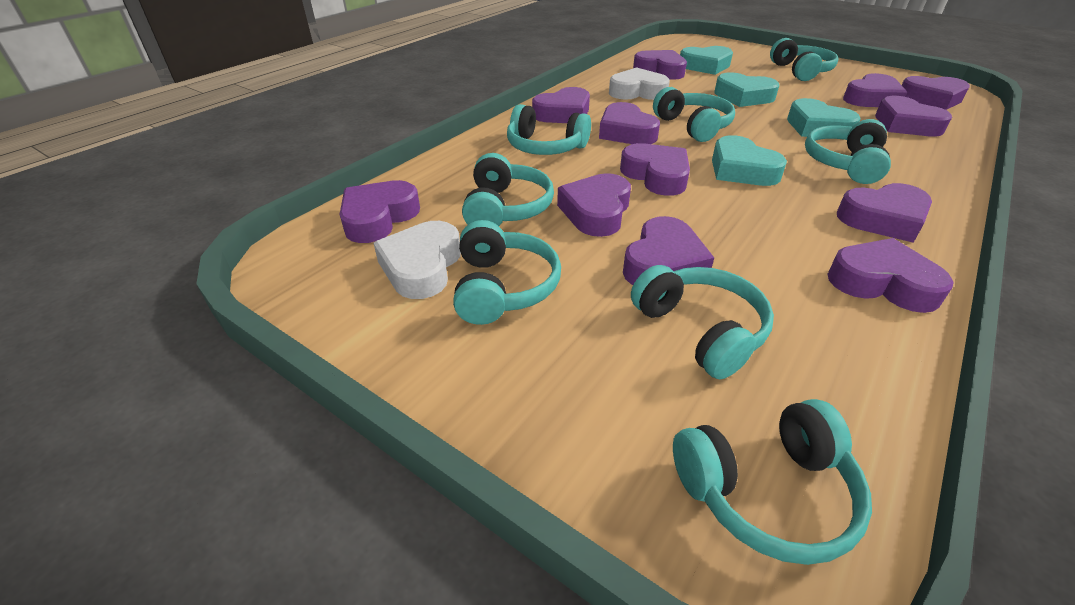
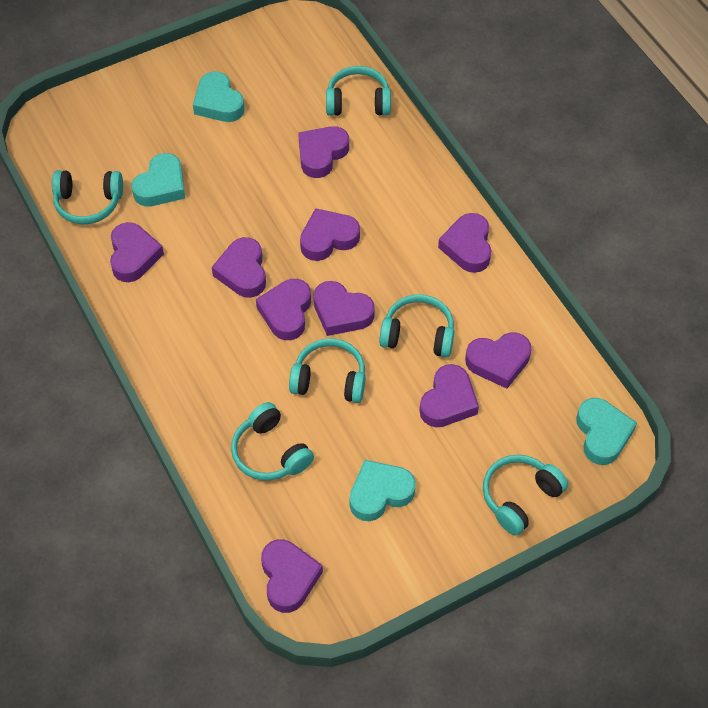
purple heart: 12 -> 10
turquoise headphones: 8 -> 6
white heart: 2 -> 0

